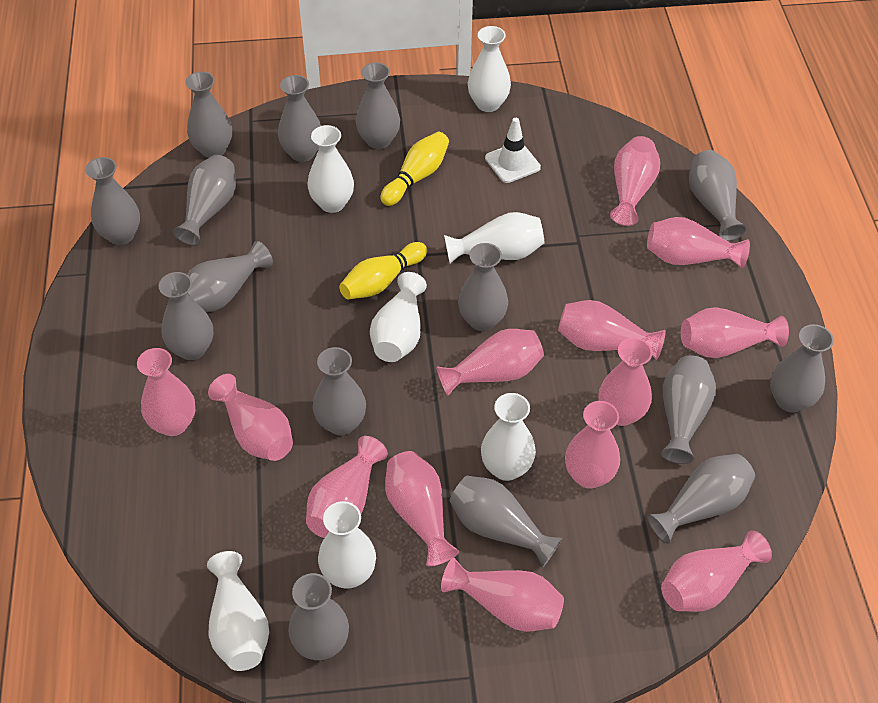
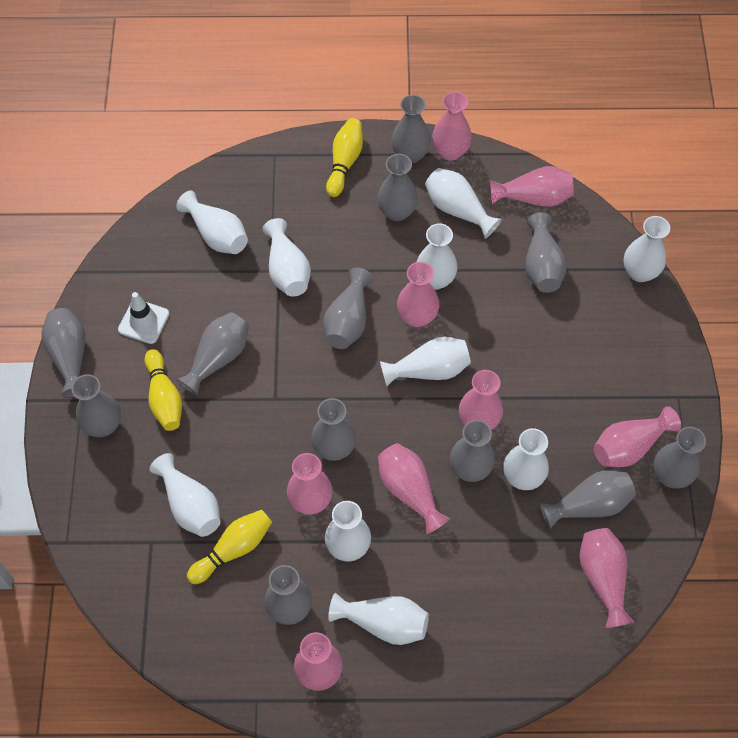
grey vase: 15 -> 12
pink vase: 13 -> 9
white vase: 7 -> 10
yellow bowling pin: 2 -> 3

